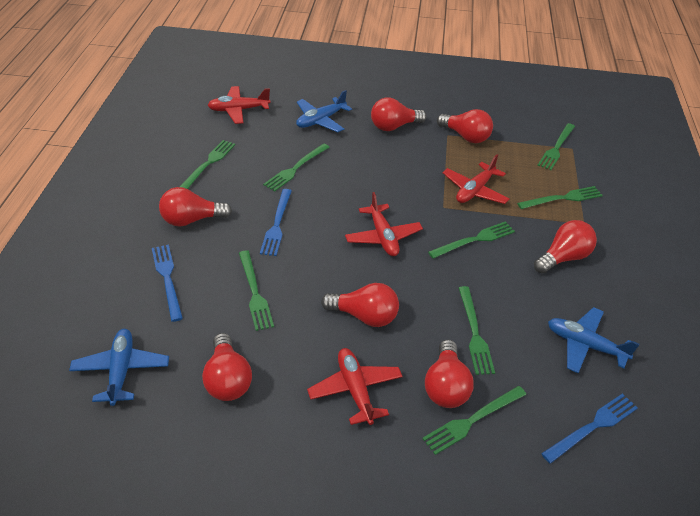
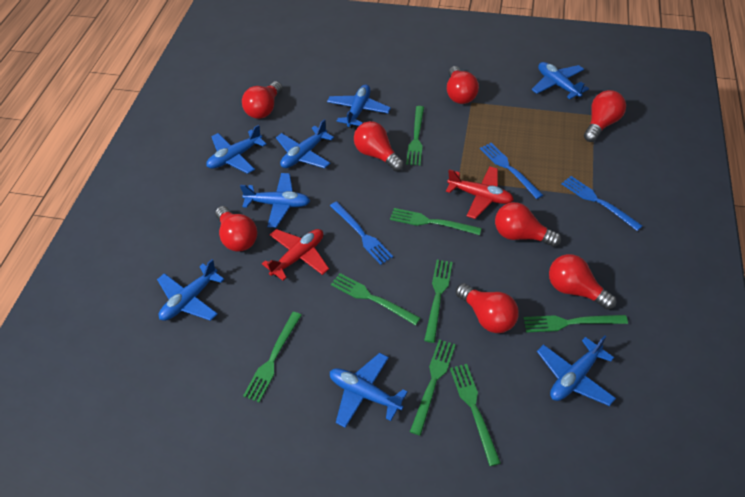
blue plane: 3 -> 8
red light bulb: 7 -> 8
red plane: 4 -> 2

